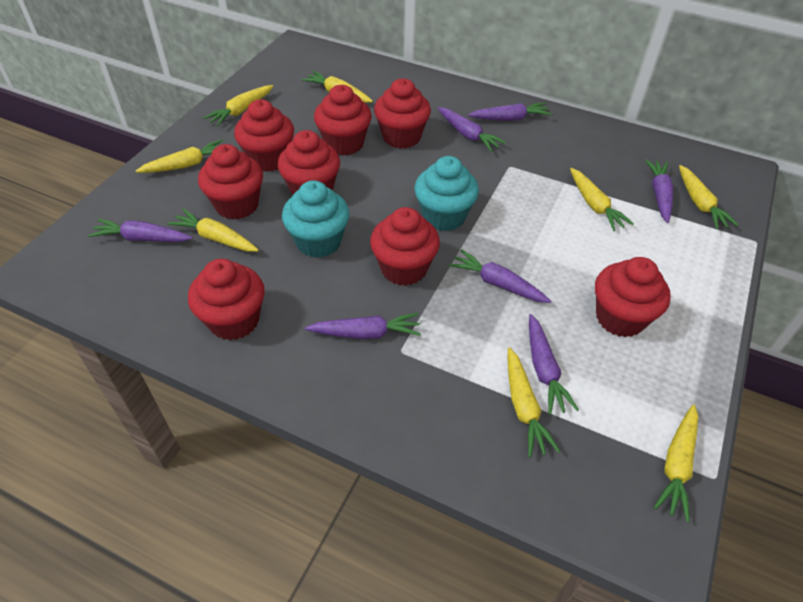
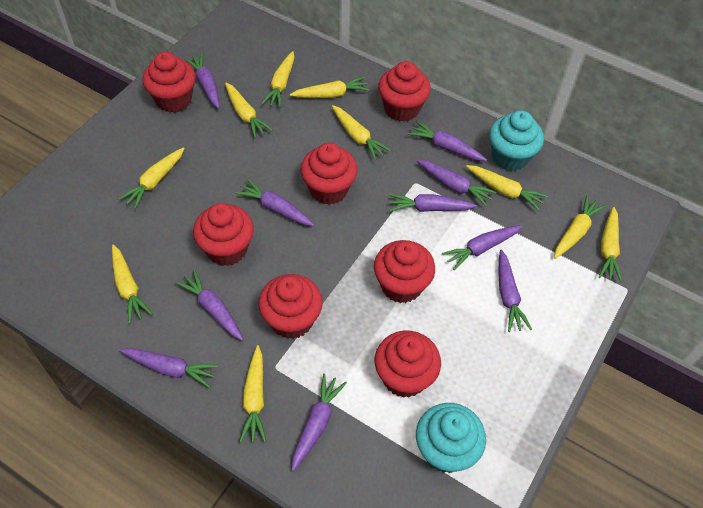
purple carrot: 7 -> 10
red cupcake: 8 -> 7
yellow carrot: 8 -> 10

